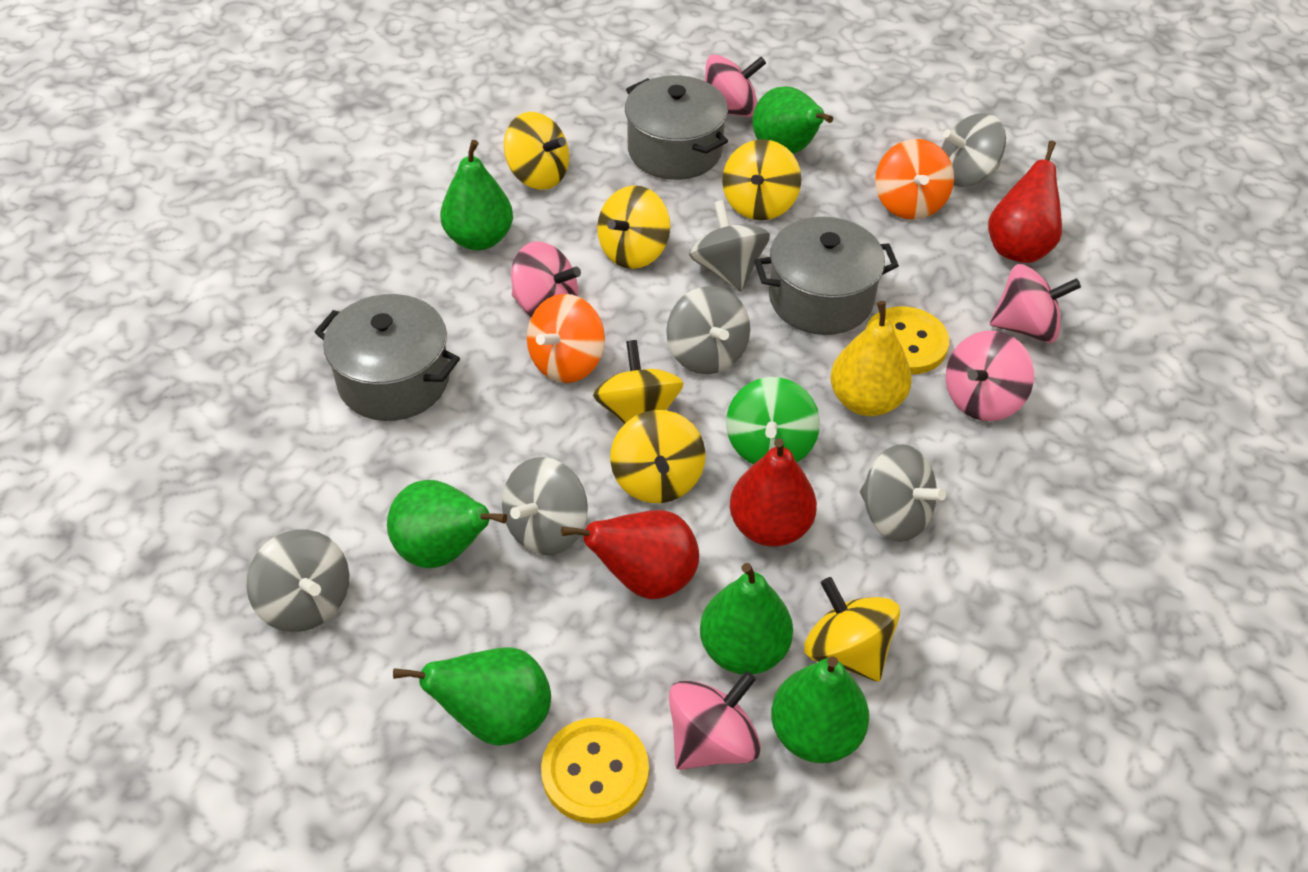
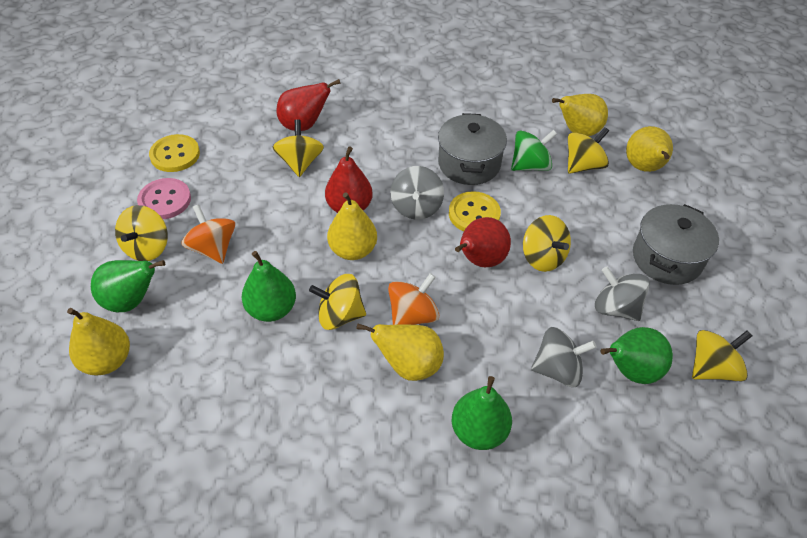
green pear: 6 -> 4
grey pot: 3 -> 2
grey spinning top: 6 -> 3
pink button: 0 -> 1
pink spinning top: 5 -> 0
yellow pear: 1 -> 5

